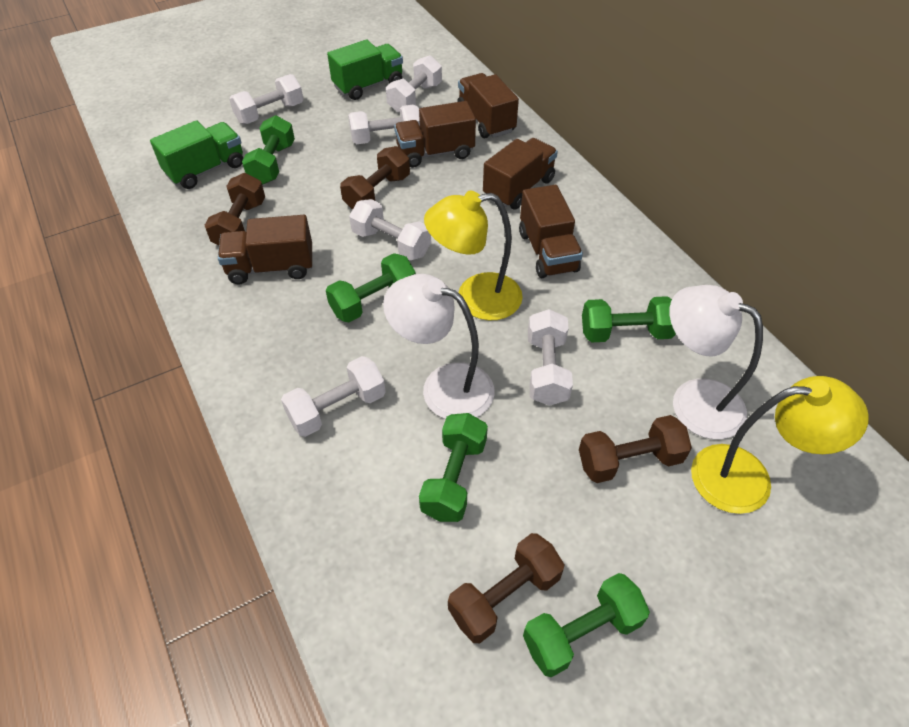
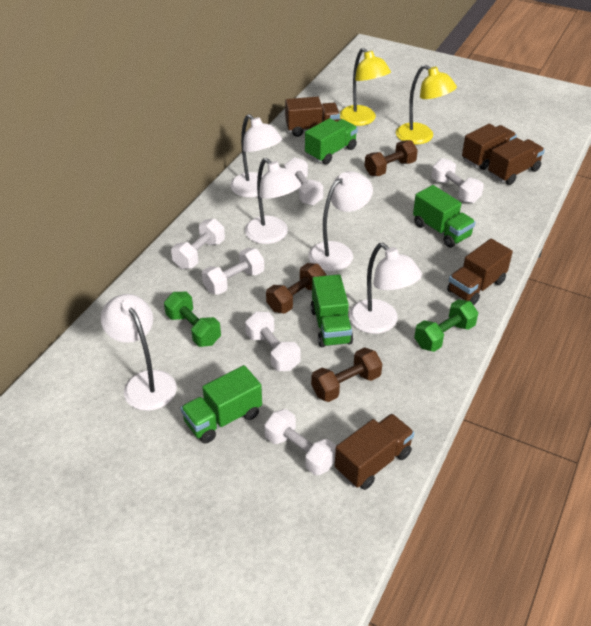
brown dumbbell: 4 -> 3
green dumbbell: 5 -> 2
green truck: 2 -> 4
white lamp: 2 -> 5

